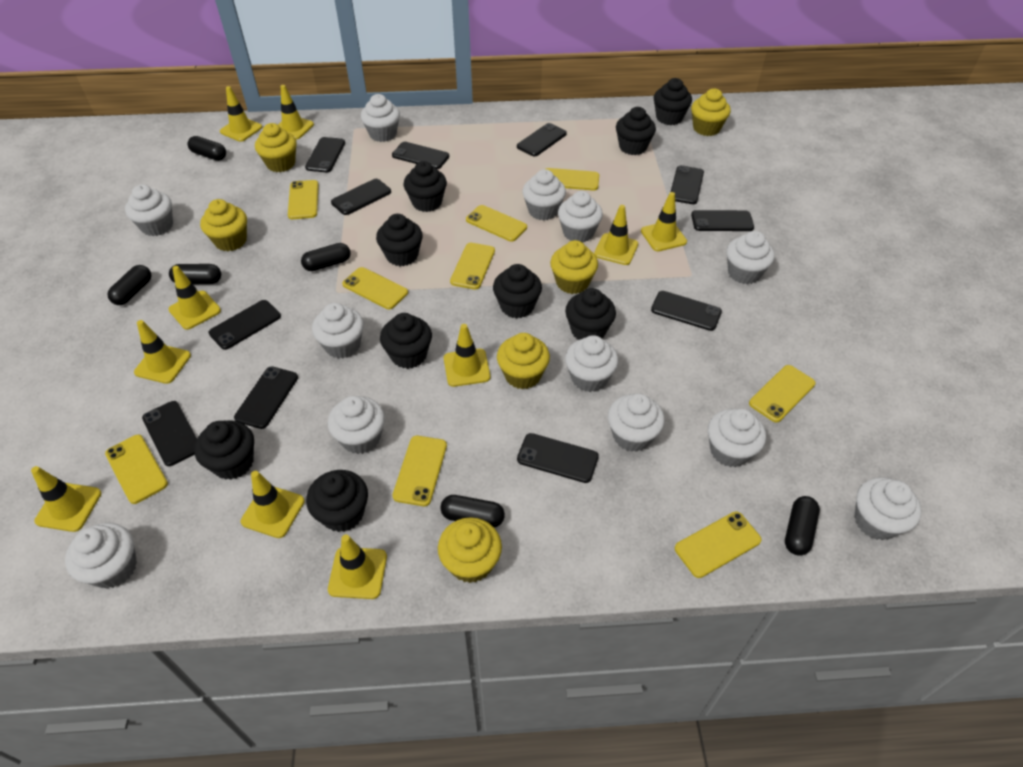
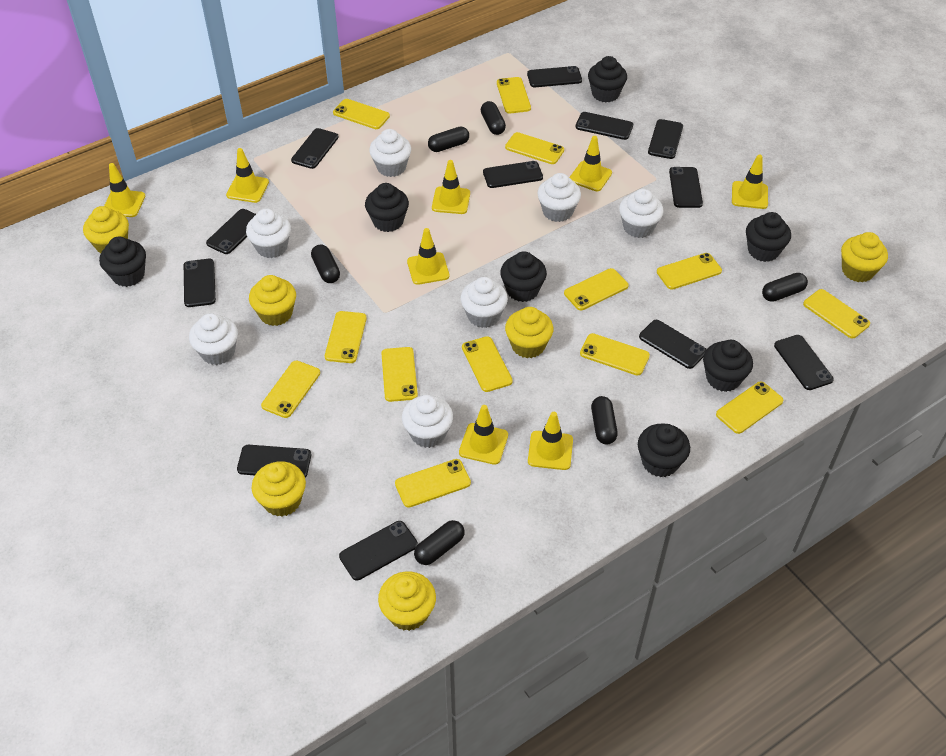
black cupcake: 9 -> 7
black phone: 11 -> 12
white cupcake: 12 -> 7
yellow phone: 9 -> 13
yellow traffic cone: 10 -> 8

